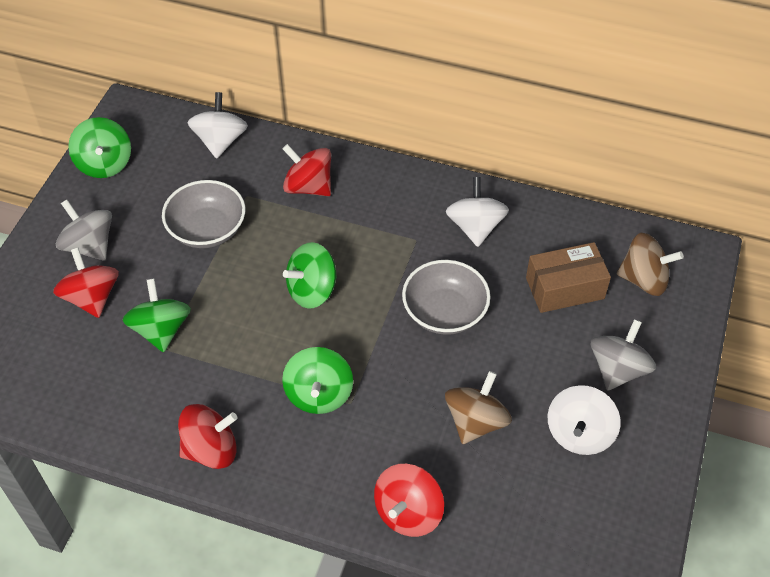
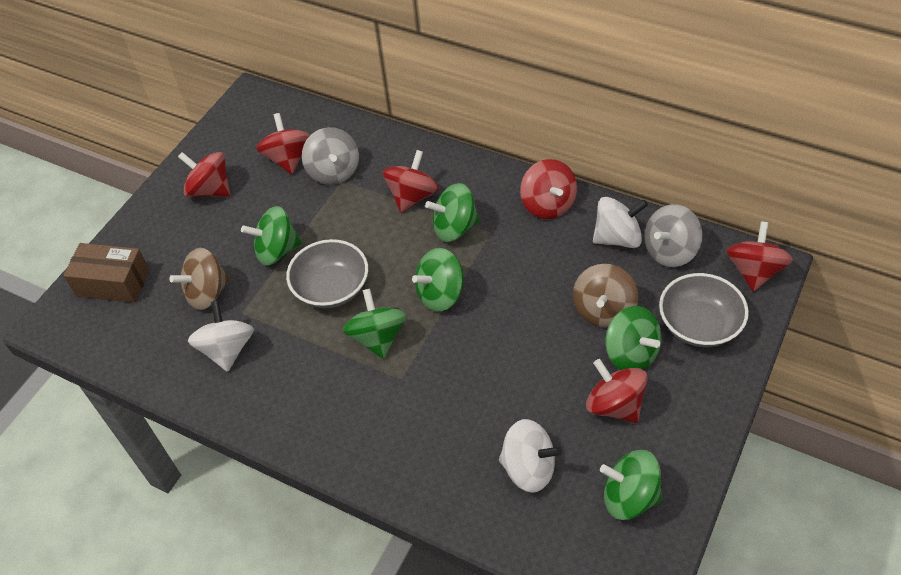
green spinning top: 4 -> 6
red spinning top: 4 -> 6

